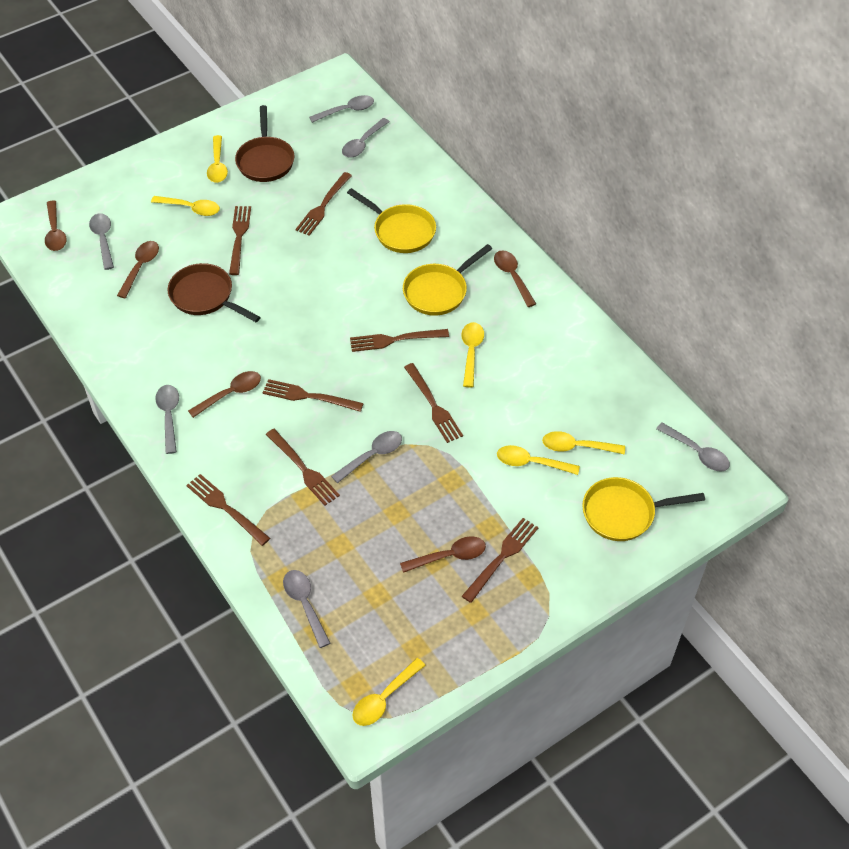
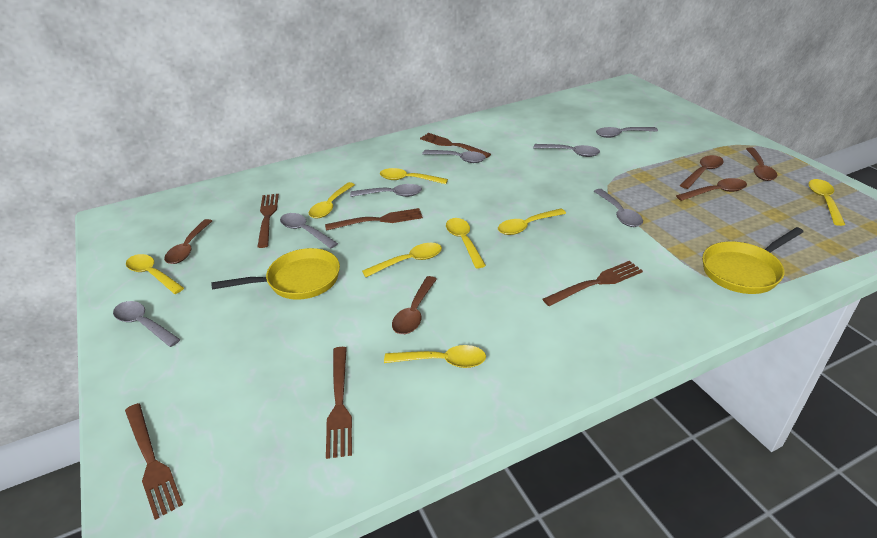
brown fork: 8 -> 6
brown pan: 2 -> 0
yellow pan: 3 -> 2
yellow spoon: 6 -> 8

